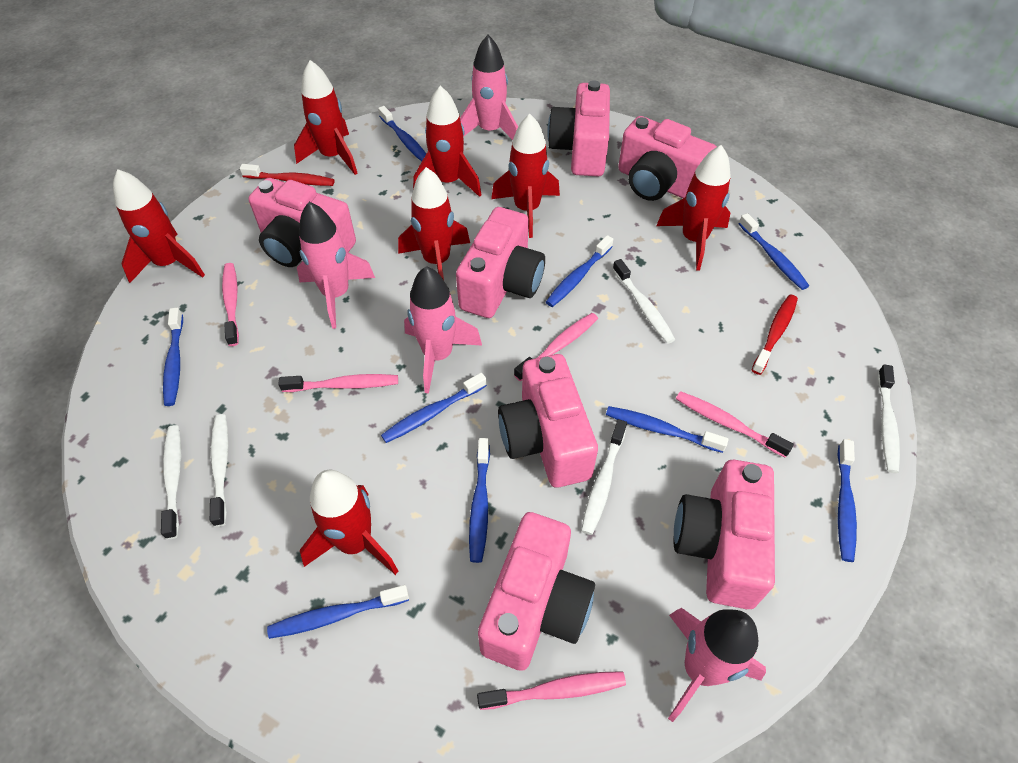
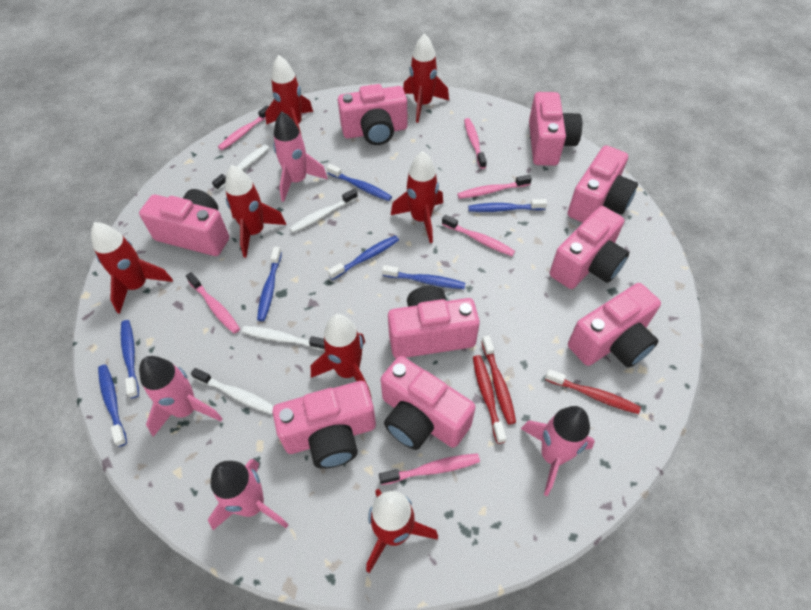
blue toothbrush: 9 -> 7
pink camera: 7 -> 9
pink toothbrush: 5 -> 6
red toothbrush: 2 -> 3
white toothbrush: 5 -> 4

